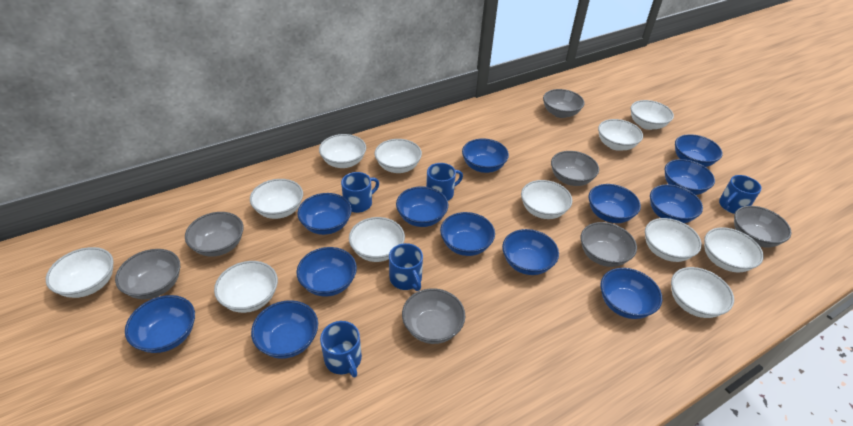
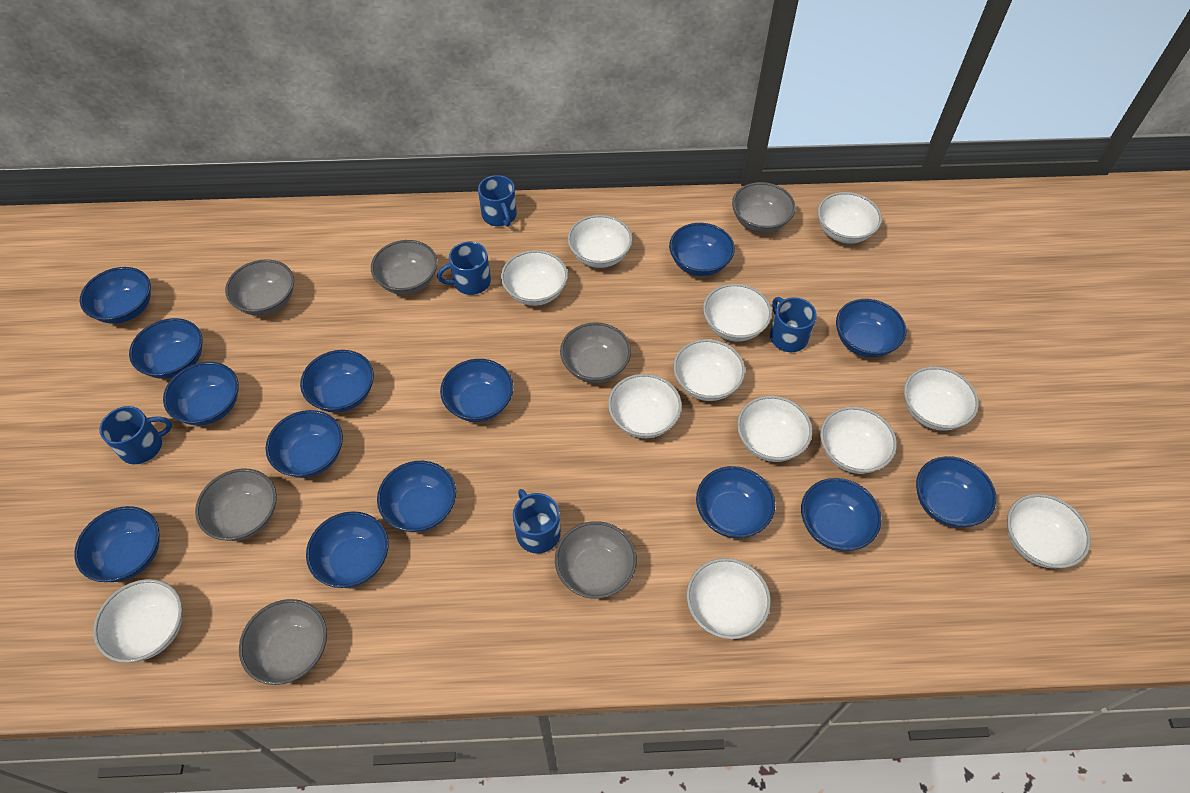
blue bowl: 13 -> 14

